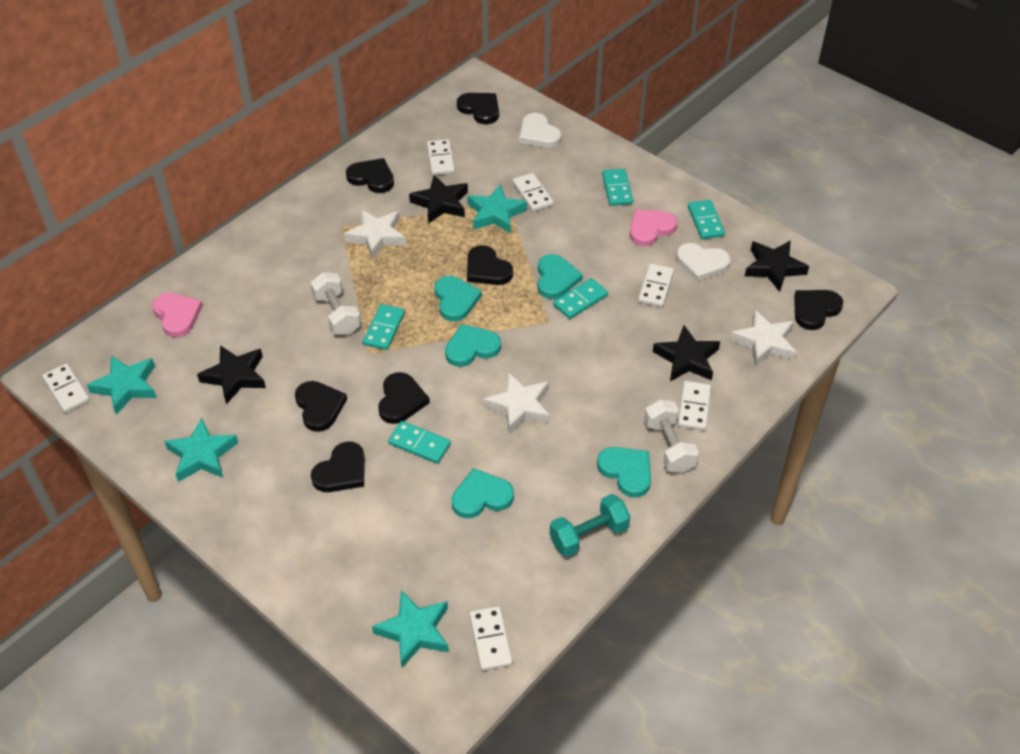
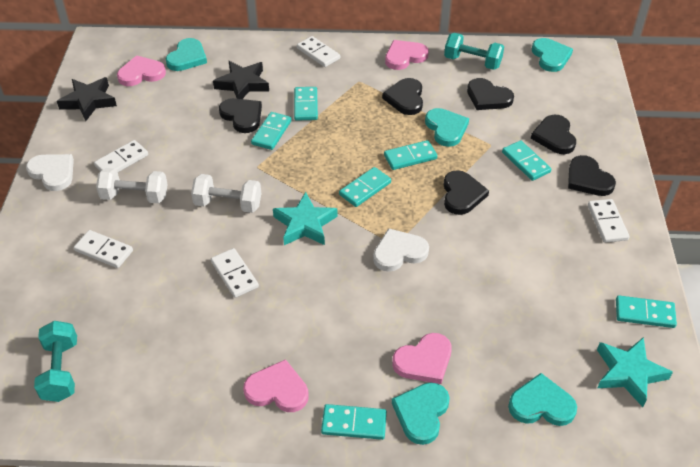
black heart: 7 -> 6
black star: 4 -> 2
pink heart: 2 -> 4
turquoise domino: 5 -> 7
turquoise dumbbell: 1 -> 2
turquoise star: 4 -> 2
white domino: 6 -> 5
white star: 3 -> 0

